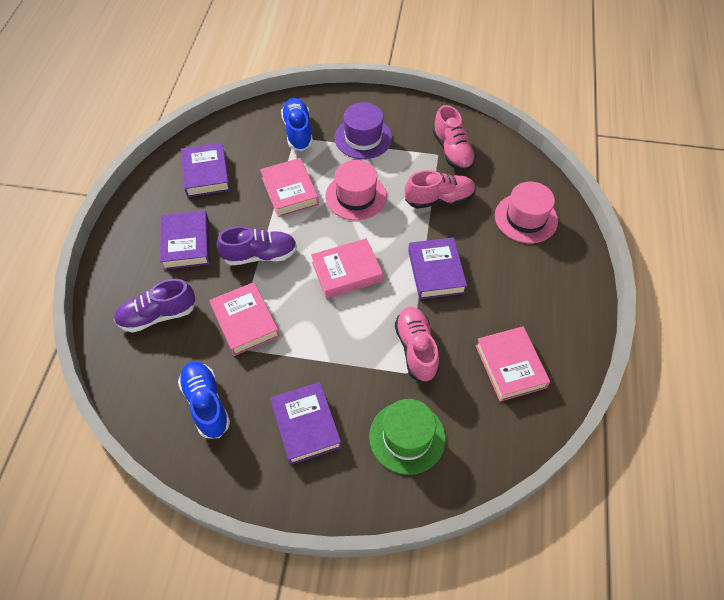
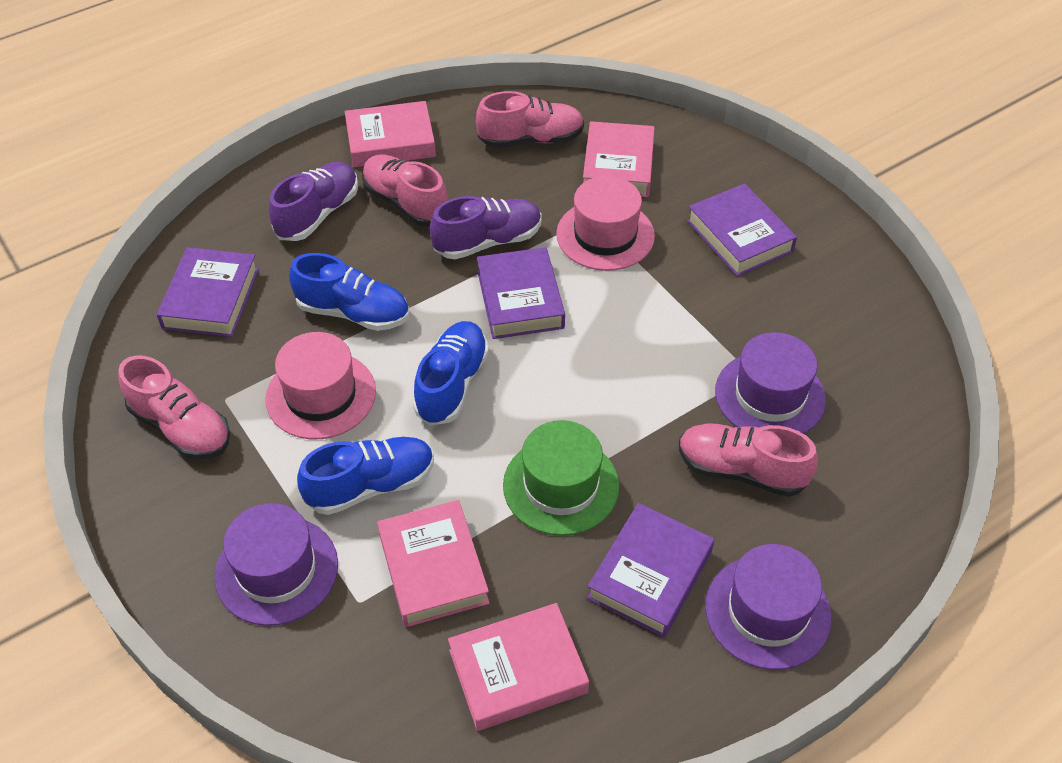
blue shoe: 2 -> 3
pink shoe: 3 -> 4
purple hat: 1 -> 3

